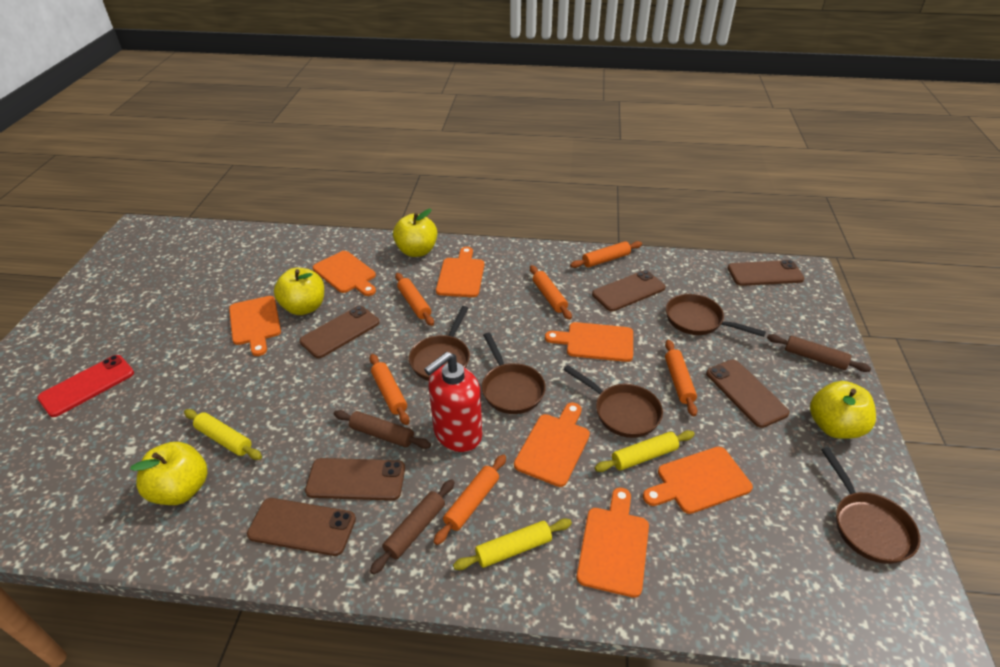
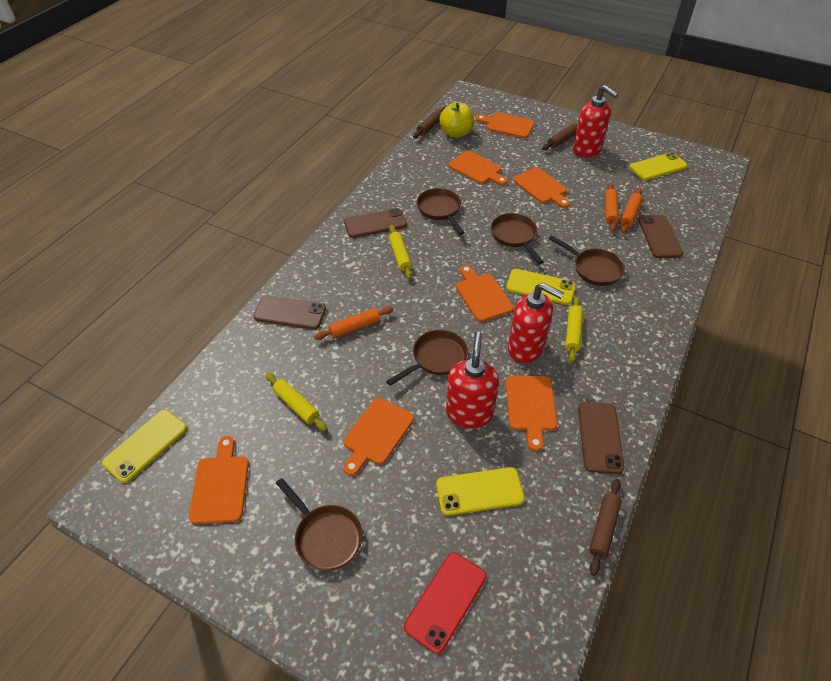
brown phone: 6 -> 4
orange rolling pin: 6 -> 3
red soap dispenser: 1 -> 3
yellow apple: 4 -> 1
yellow phone: 0 -> 4

